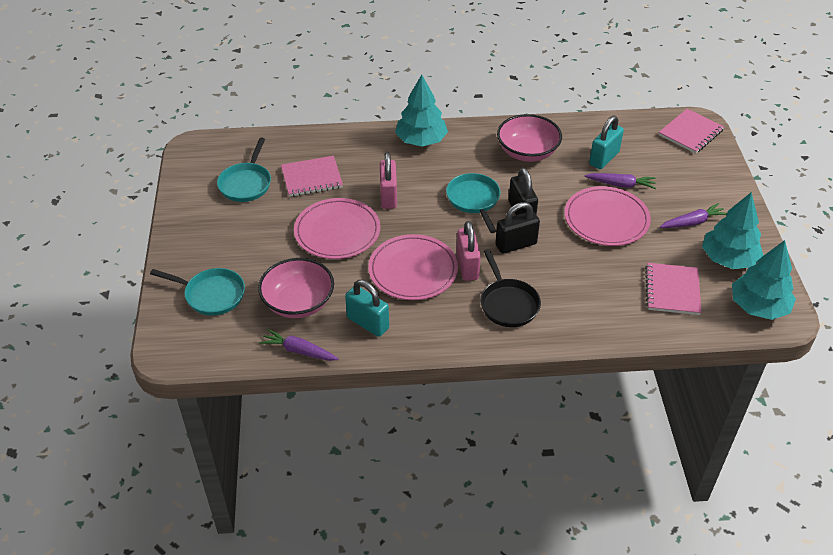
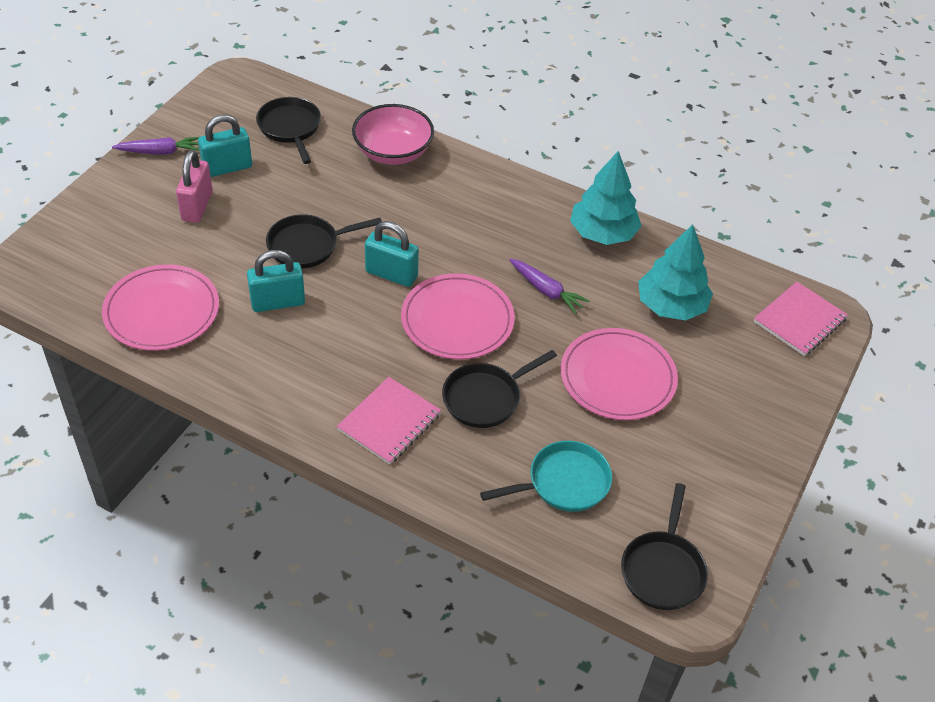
black padlock: 2 -> 0
black pan: 1 -> 4
pink bowl: 2 -> 1
pink notebook: 3 -> 2
pink padlock: 2 -> 1
purple carrot: 3 -> 2
turquoise padlock: 2 -> 3
turquoise pan: 3 -> 1
turquoise tree: 3 -> 2

